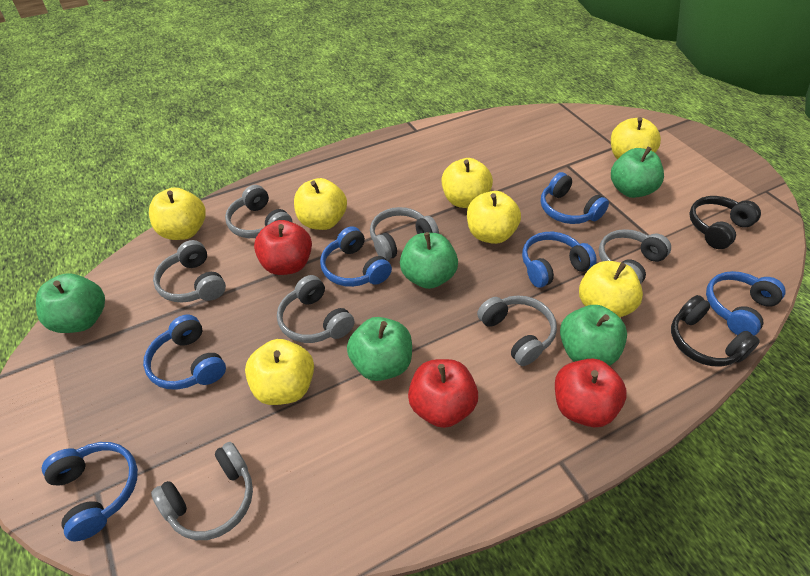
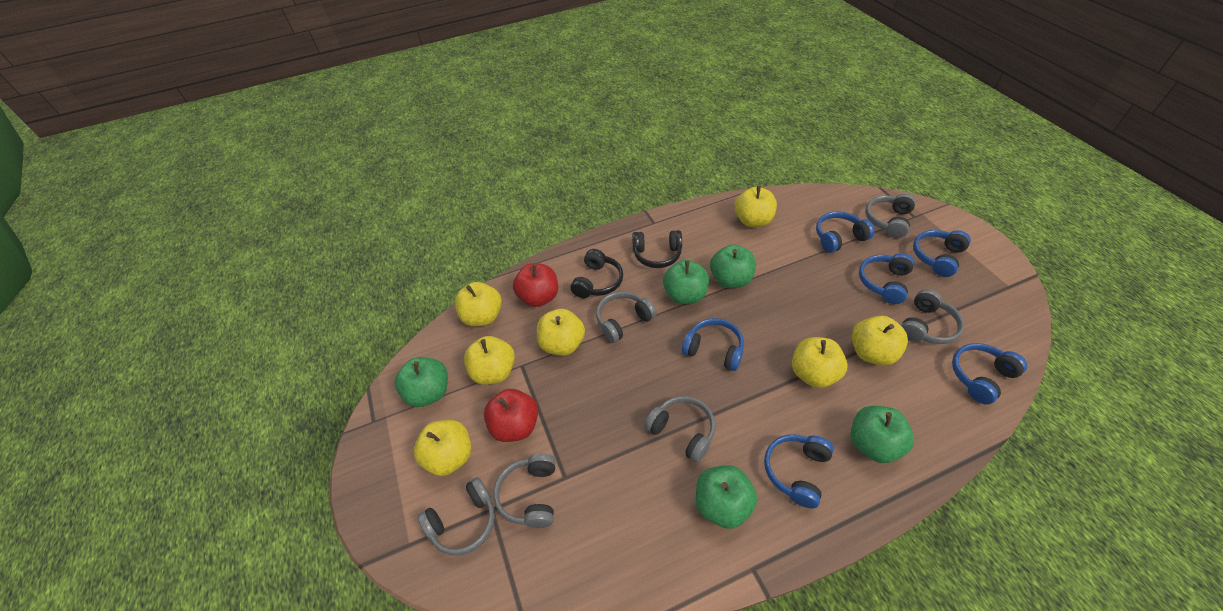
grey headphones: 7 -> 6
red apple: 3 -> 2

